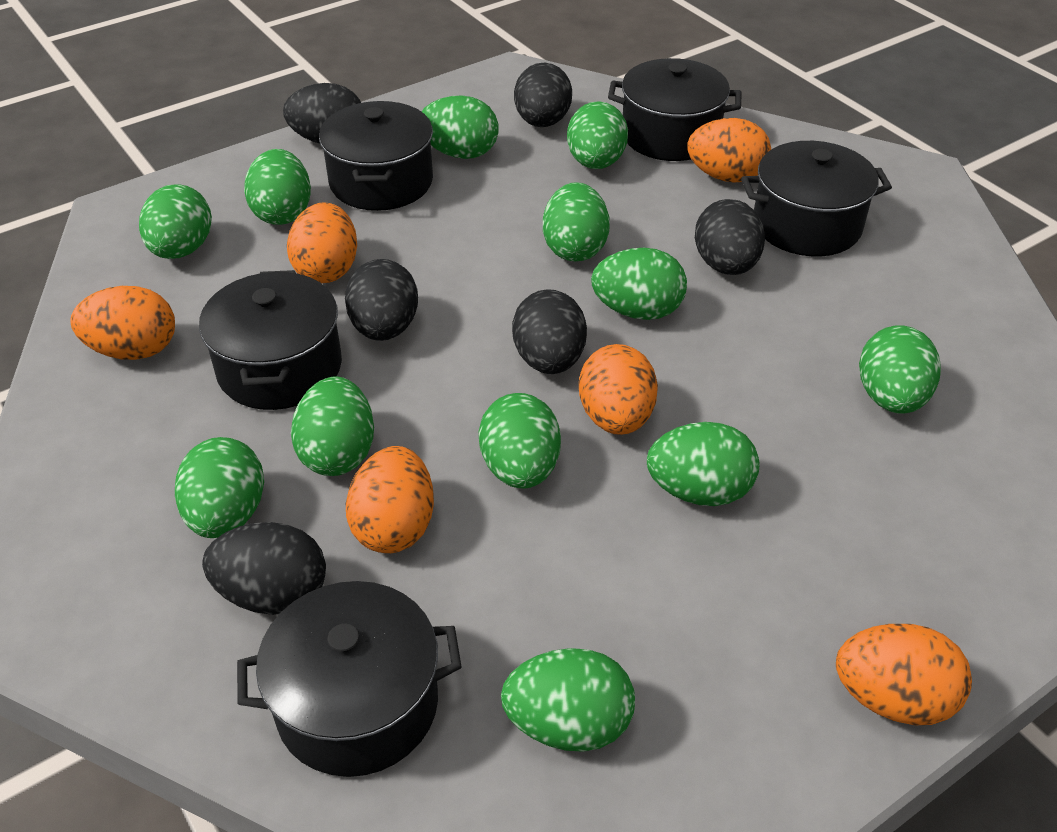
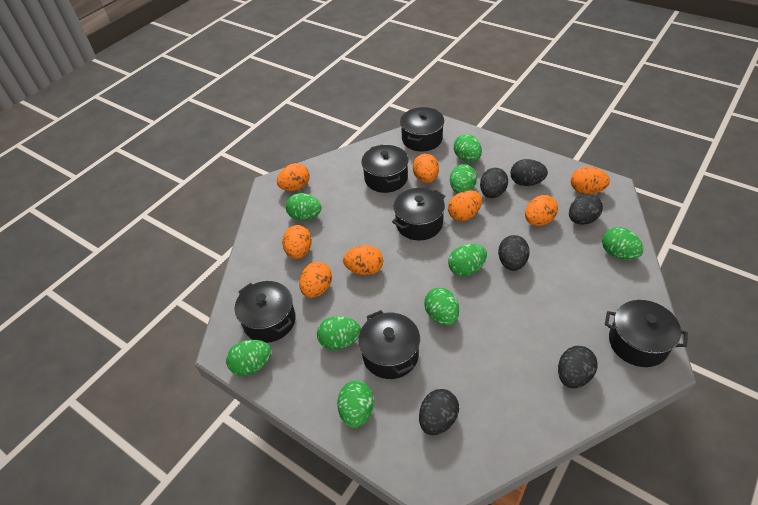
black pot: 5 -> 6
green egg: 12 -> 9
orange egg: 6 -> 8

